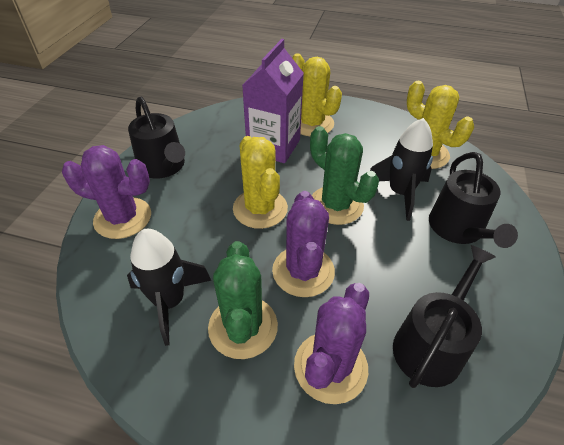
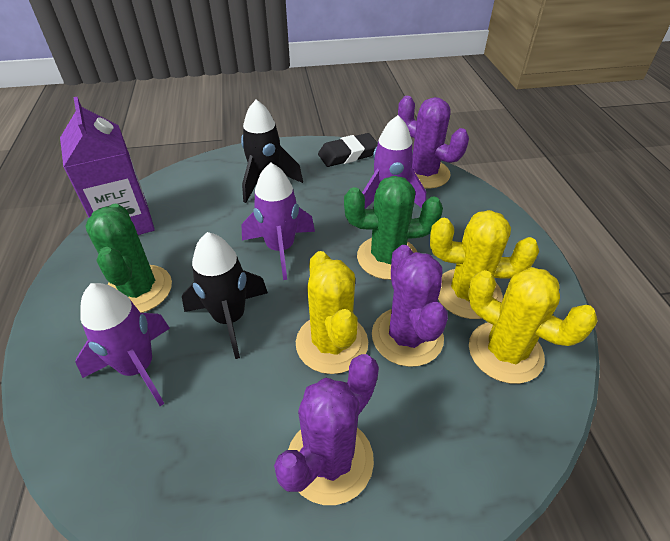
black eraser: 0 -> 1
black watering can: 3 -> 0
purple rocket: 0 -> 3

